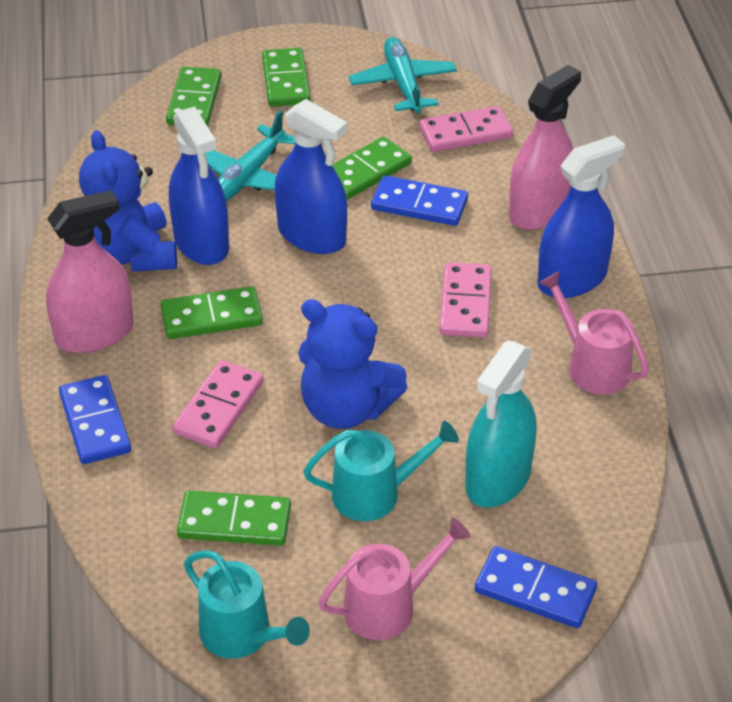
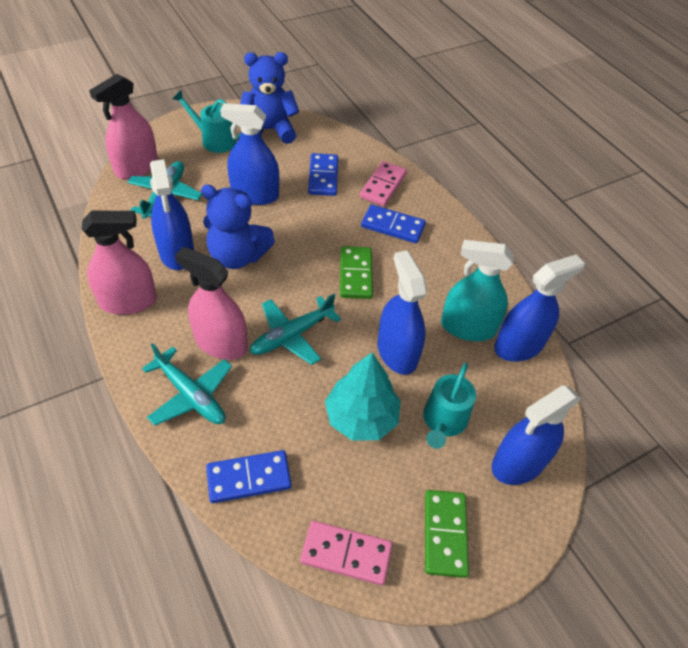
blue spray bottle: 3 -> 5
green domino: 5 -> 2
pink domino: 3 -> 2
pink spray bottle: 2 -> 3
pink watering can: 2 -> 0
turquoise plane: 2 -> 3
turquoise tree: 0 -> 1

